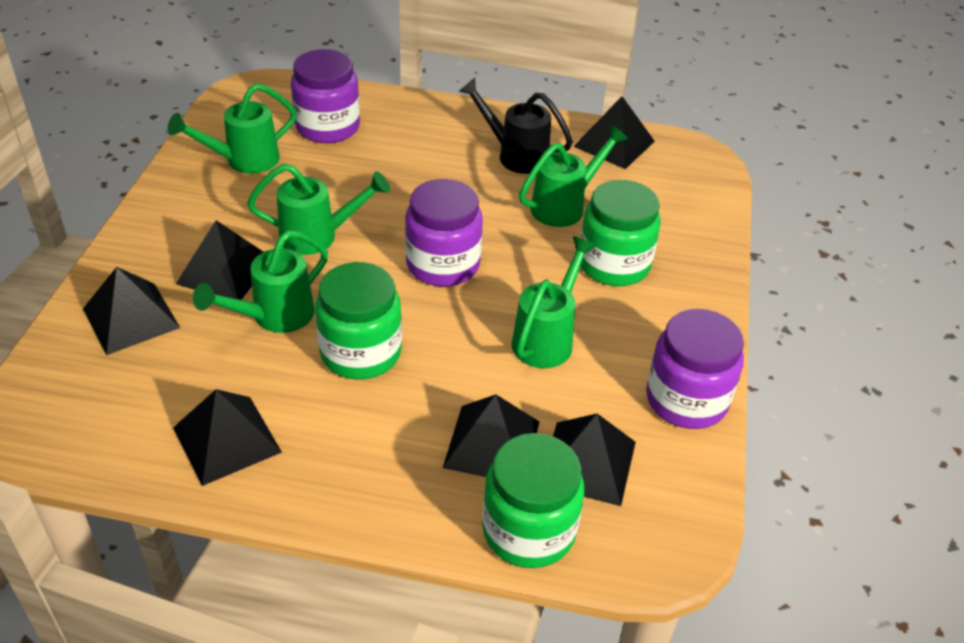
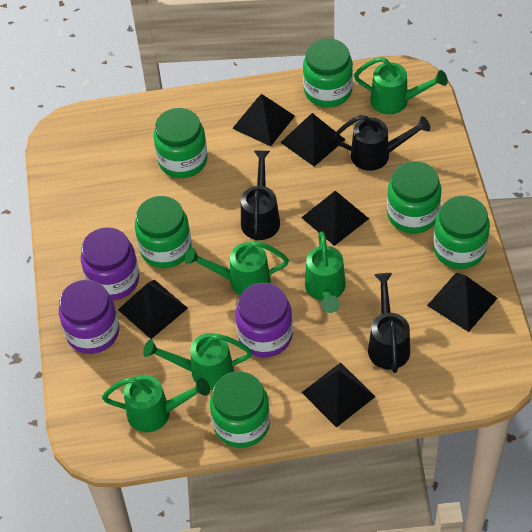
black watering can: 1 -> 3
green jar: 3 -> 6

